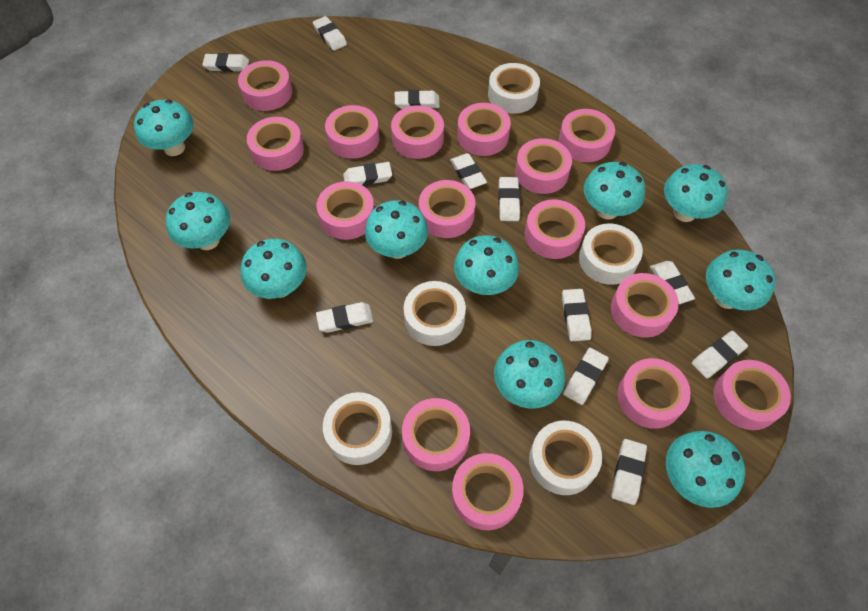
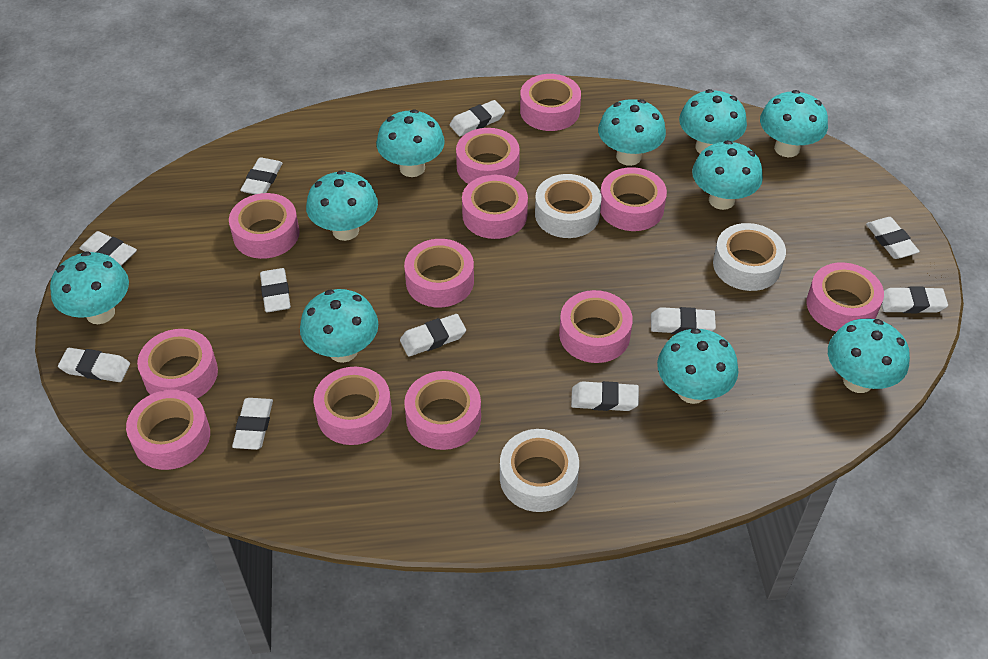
pink tape: 15 -> 12
white eraser: 12 -> 11
white tape: 5 -> 3

